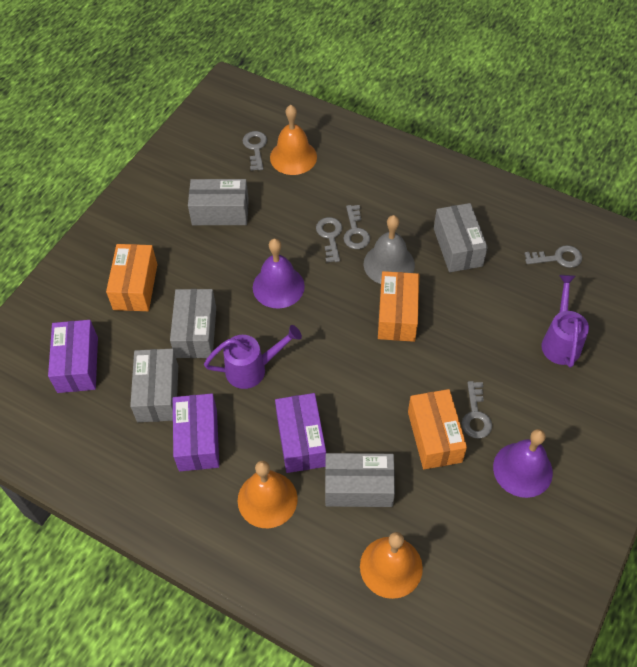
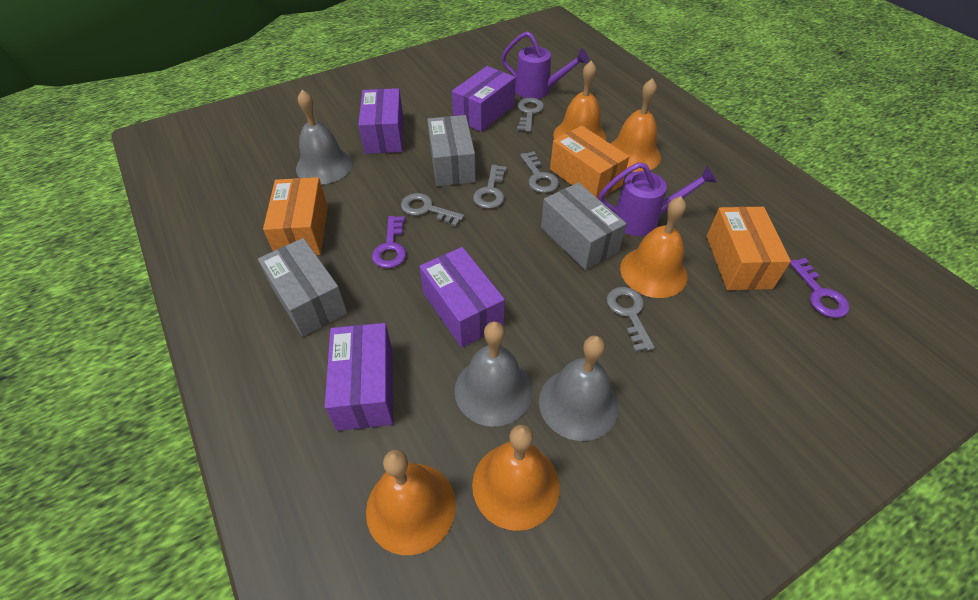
grey bell: 1 -> 3
grey box: 5 -> 3
orange bell: 3 -> 5
purple bell: 2 -> 0
purple box: 3 -> 4
purple key: 0 -> 2

